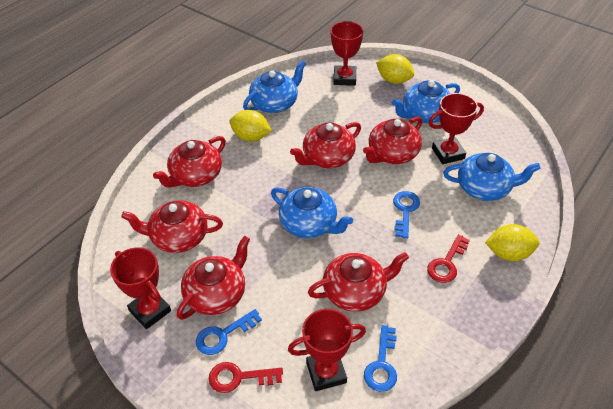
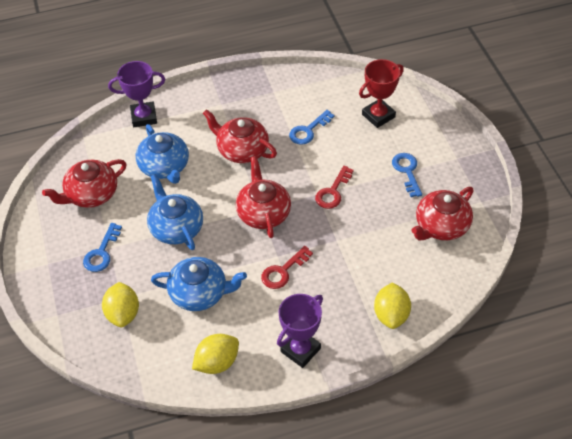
blue teapot: 4 -> 3
purple trophy: 0 -> 2
red teapot: 6 -> 4
red trophy: 4 -> 1

